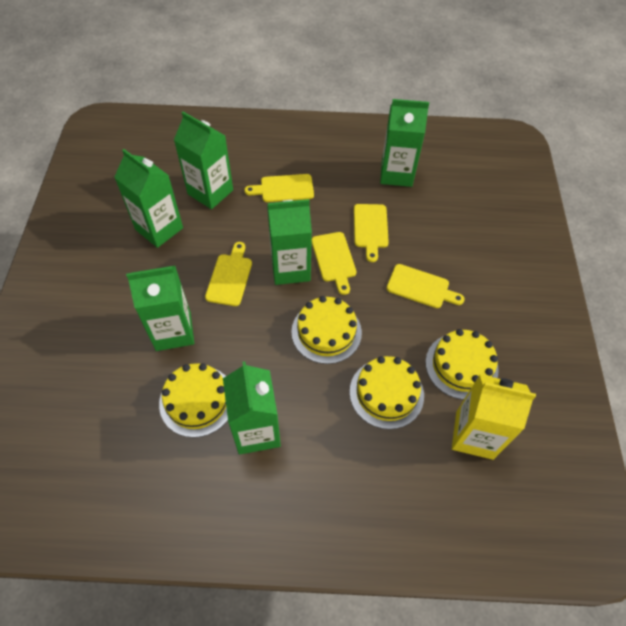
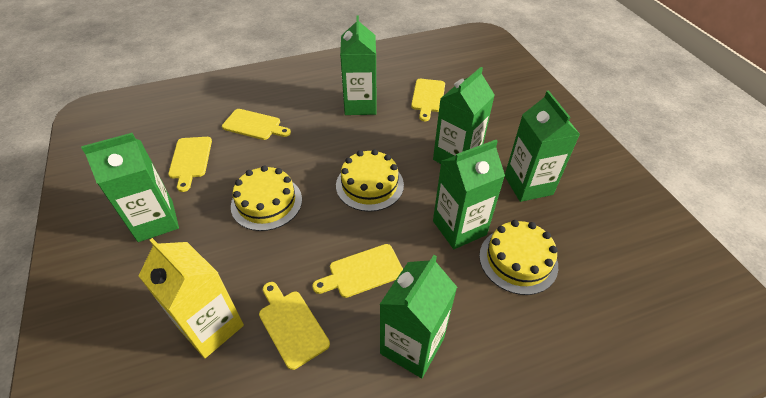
yellow cake: 4 -> 3

